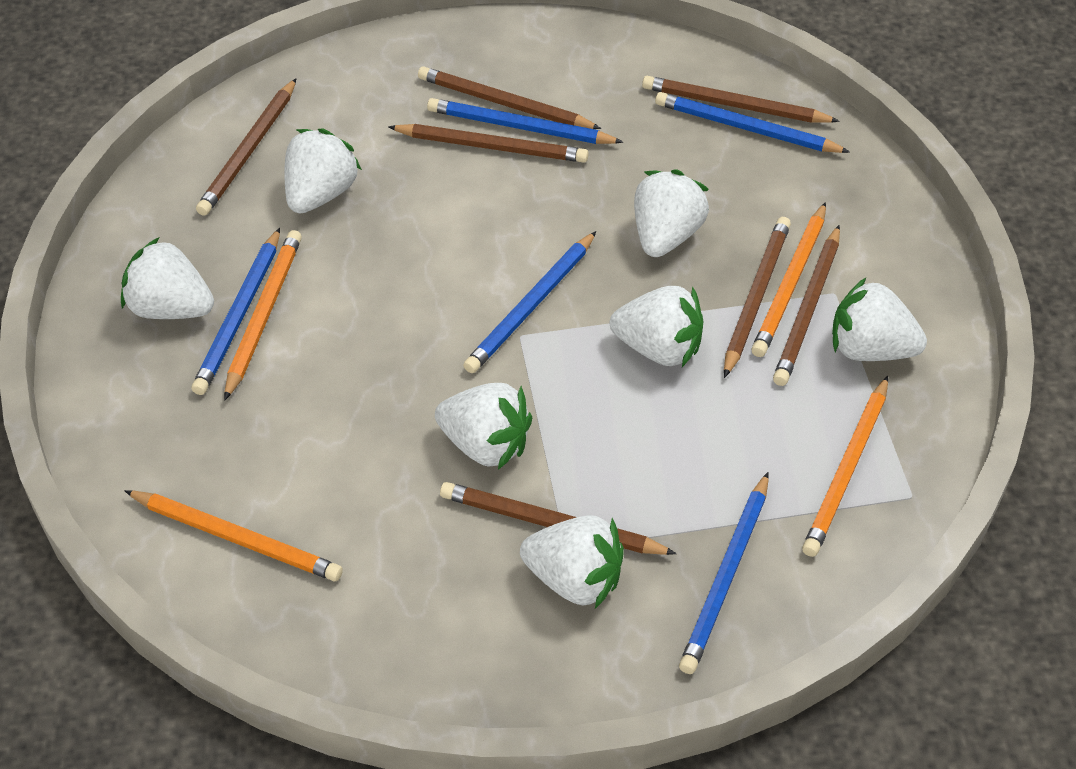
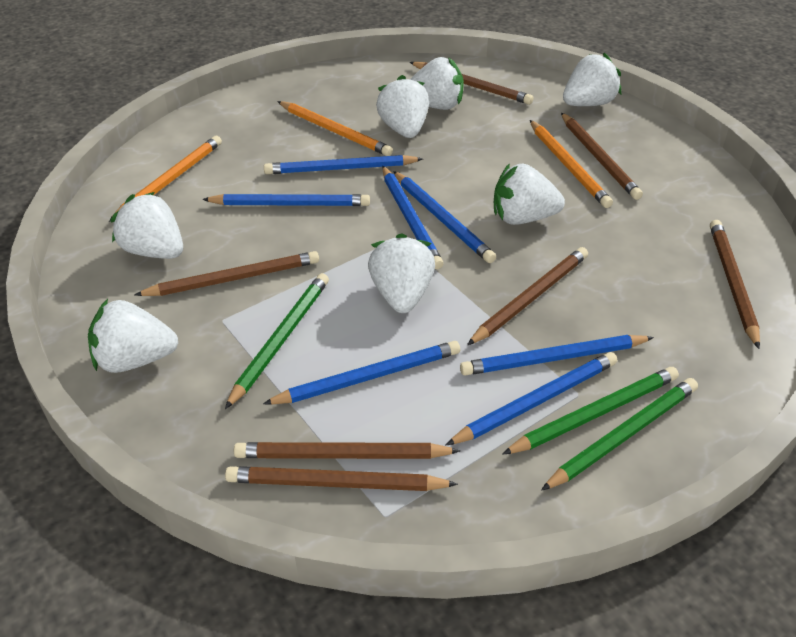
blue pencil: 5 -> 7
green pencil: 0 -> 3
orange pencil: 4 -> 3

